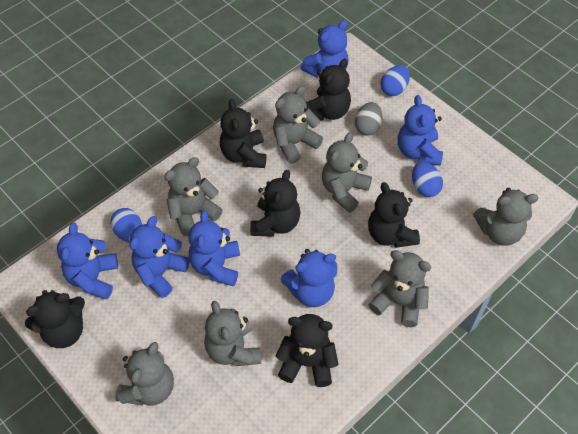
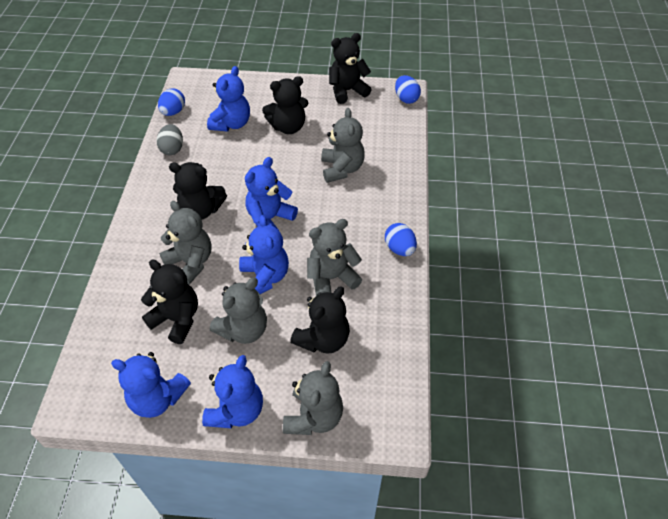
black teddy bear: 6 -> 5
blue teddy bear: 6 -> 5
grey teddy bear: 7 -> 5

